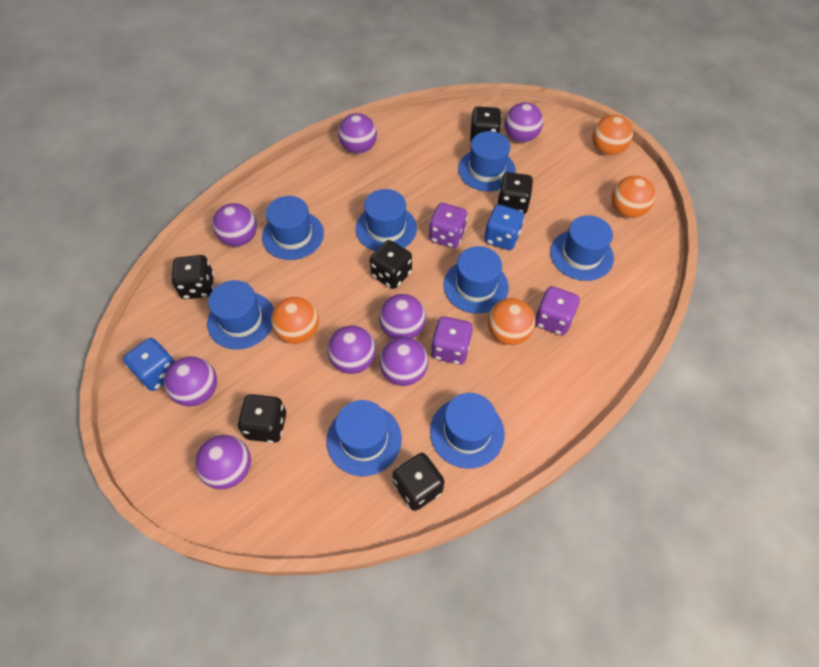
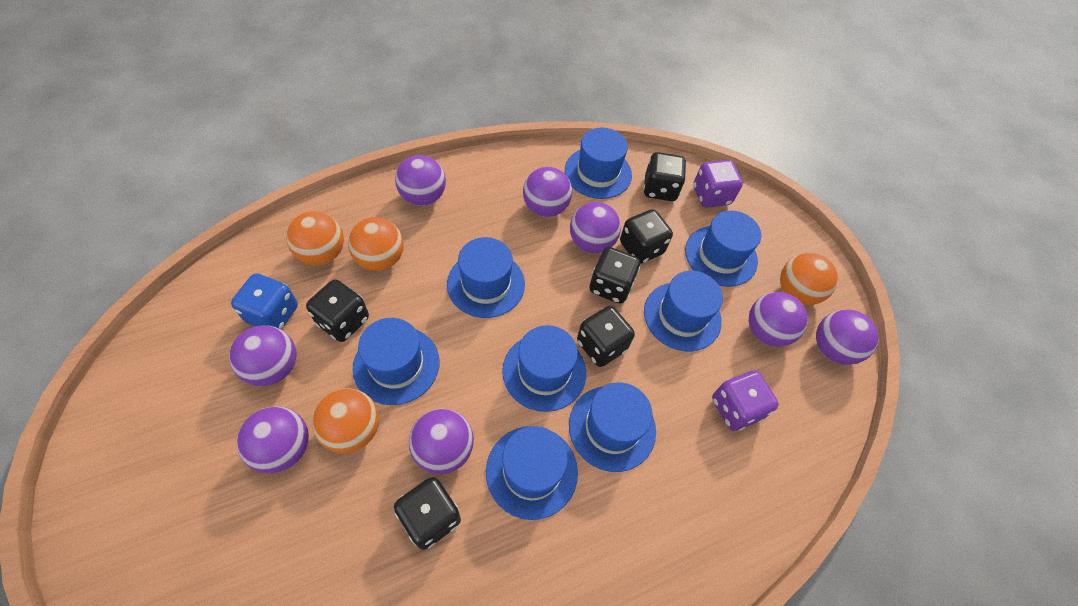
blue dice: 2 -> 1
purple dice: 3 -> 2

